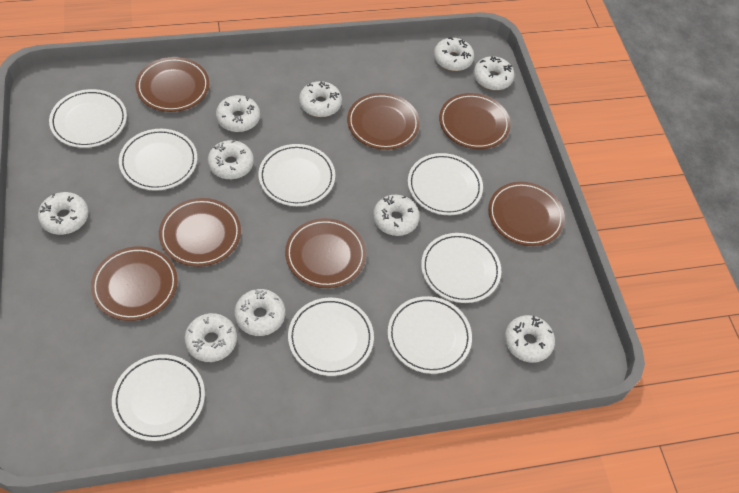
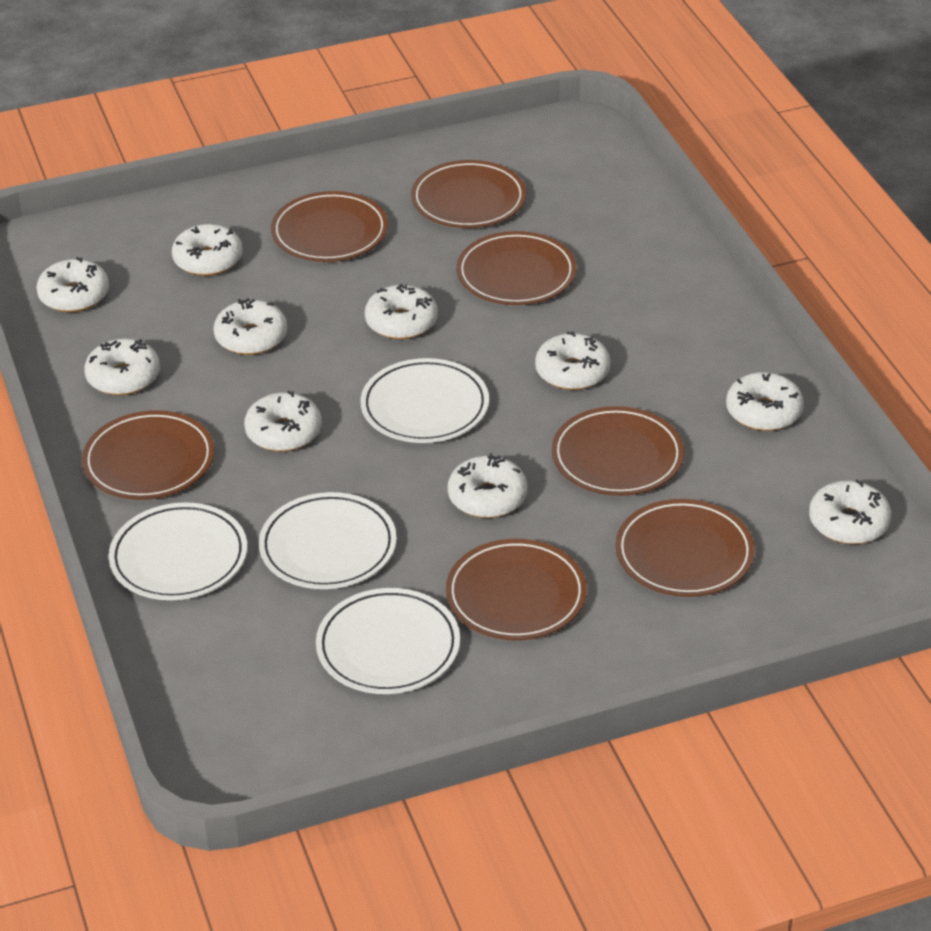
white plate: 8 -> 4

